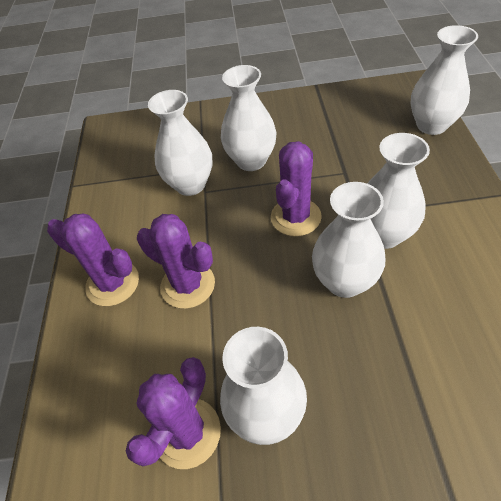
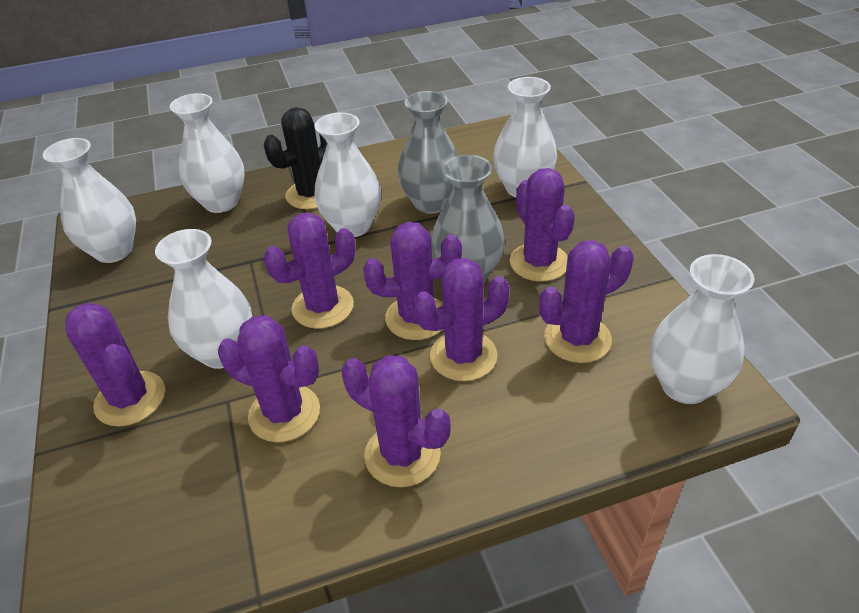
black cactus: 0 -> 1
grey vase: 0 -> 2
purple cactus: 4 -> 8

